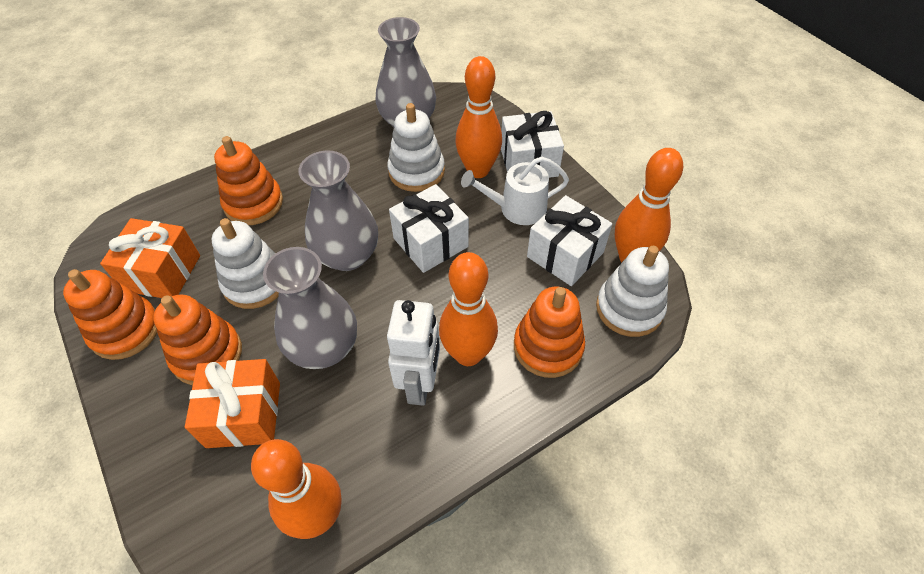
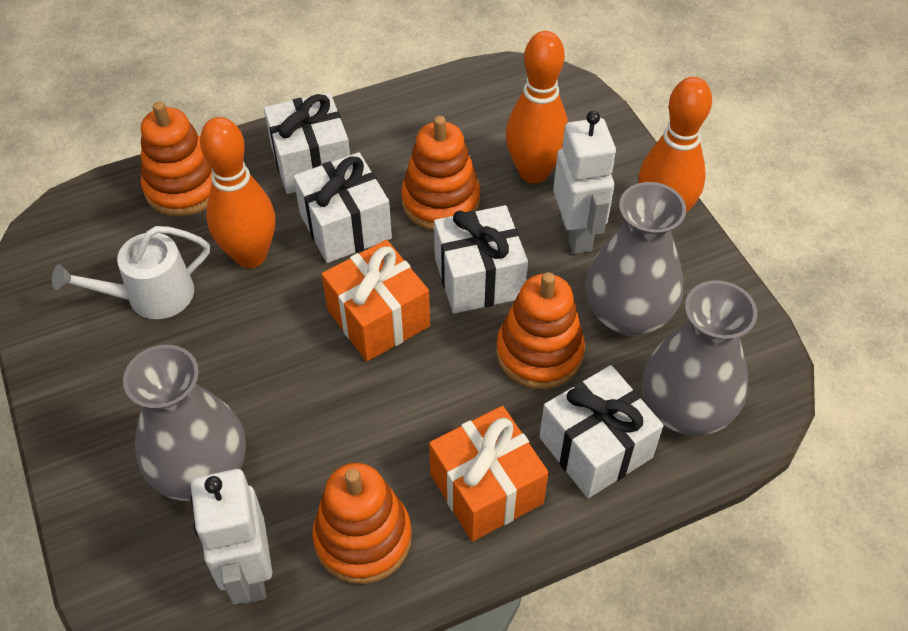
orange bowling pin: 4 -> 3
white gift: 3 -> 4
white robot: 1 -> 2
white stacking toy: 3 -> 0

